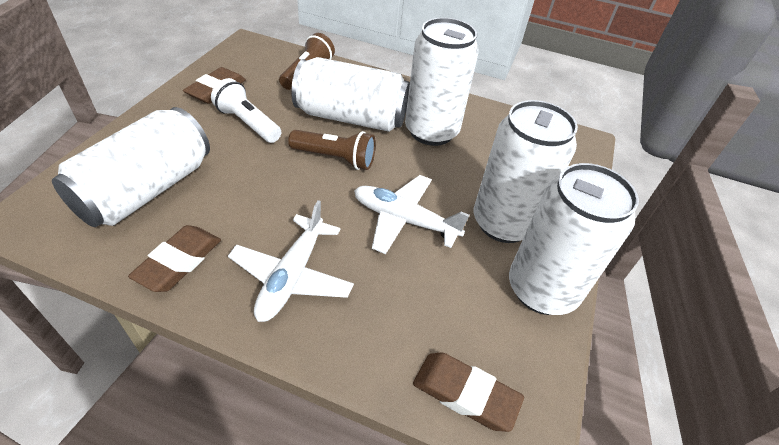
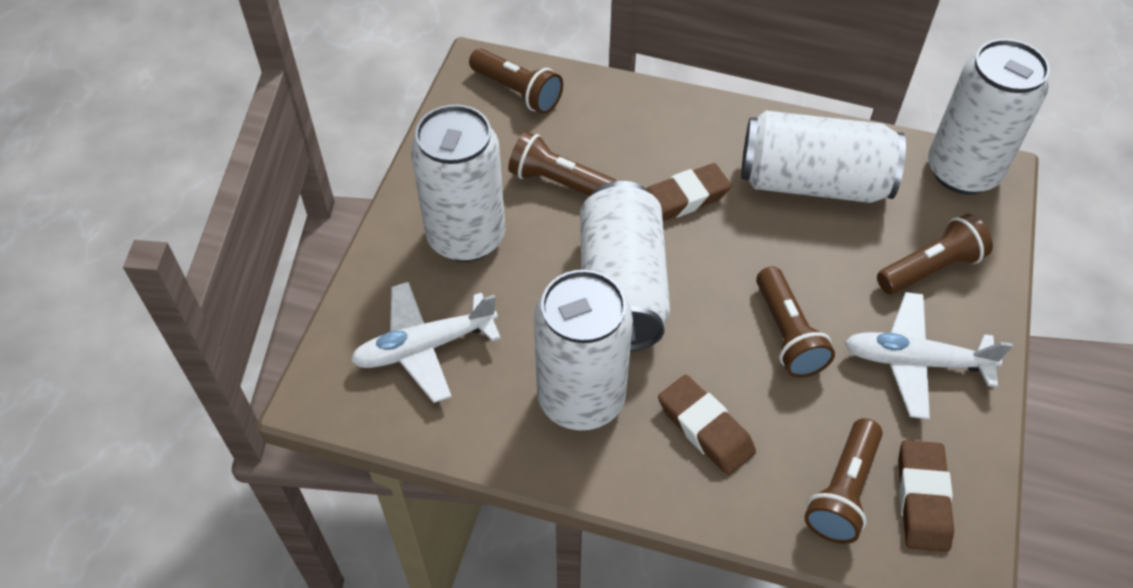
brown flashlight: 2 -> 5
white flashlight: 1 -> 0

